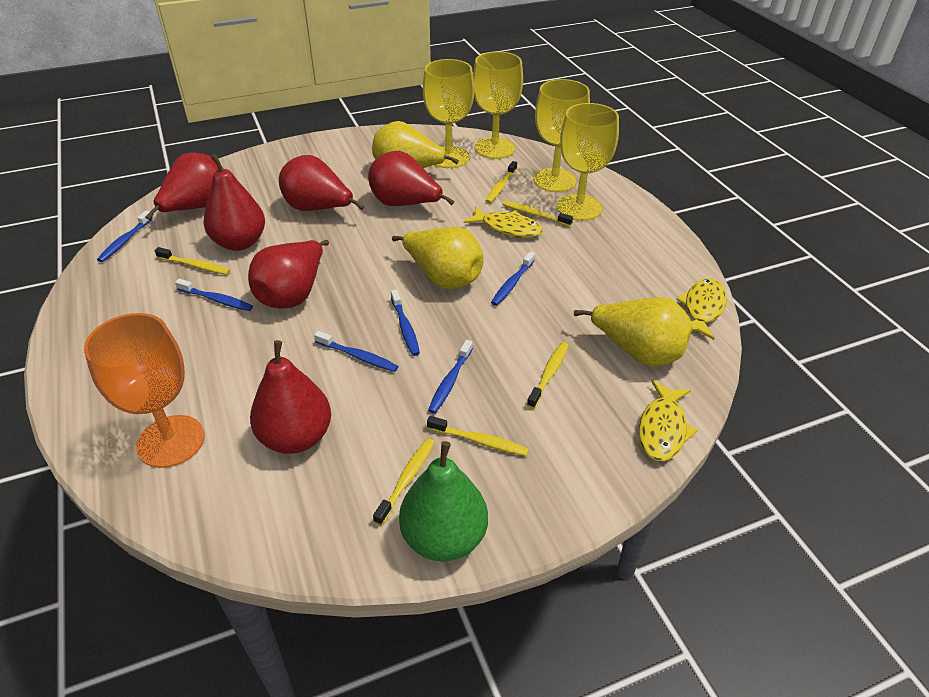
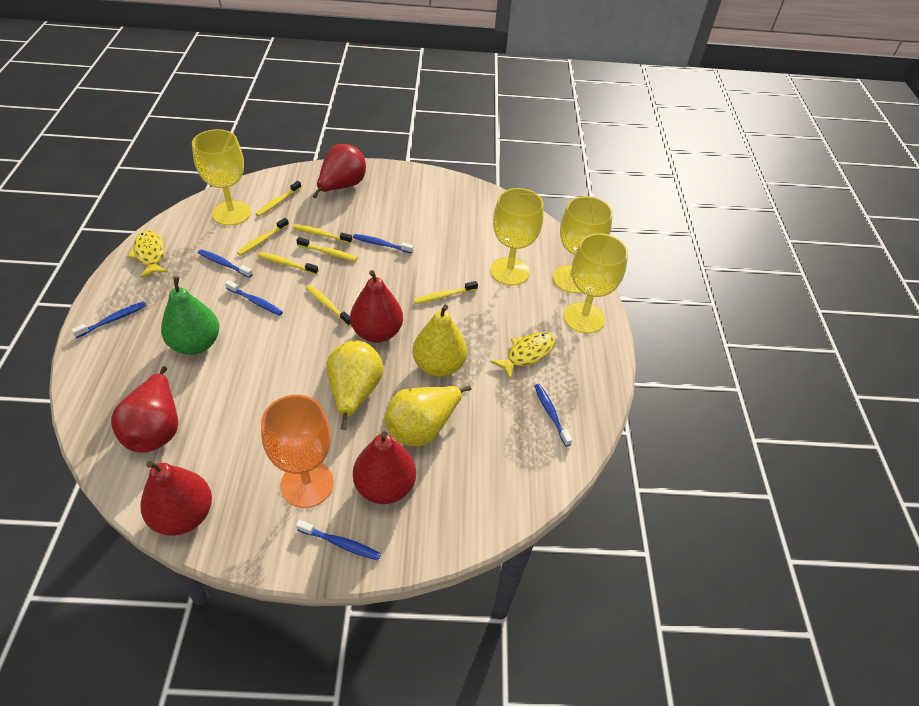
red pear: 6 -> 5
yellow fish: 3 -> 2
yellow toothbrush: 6 -> 7

